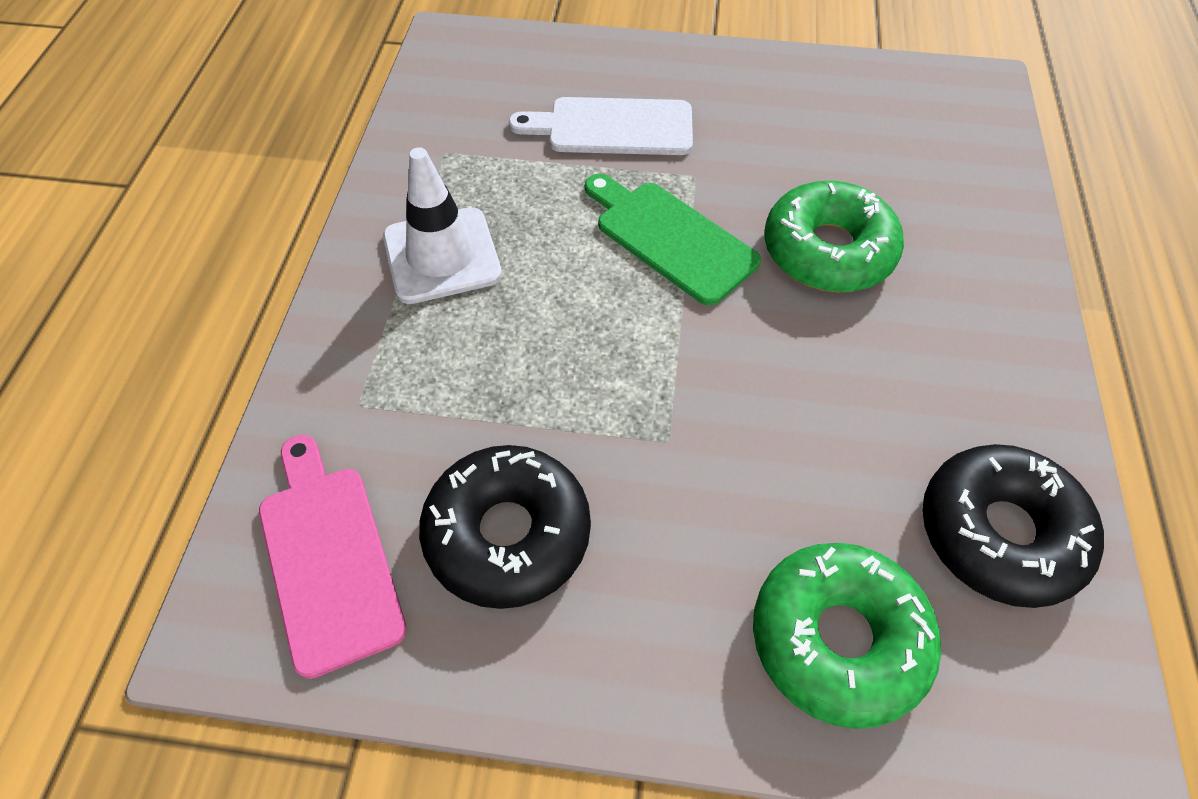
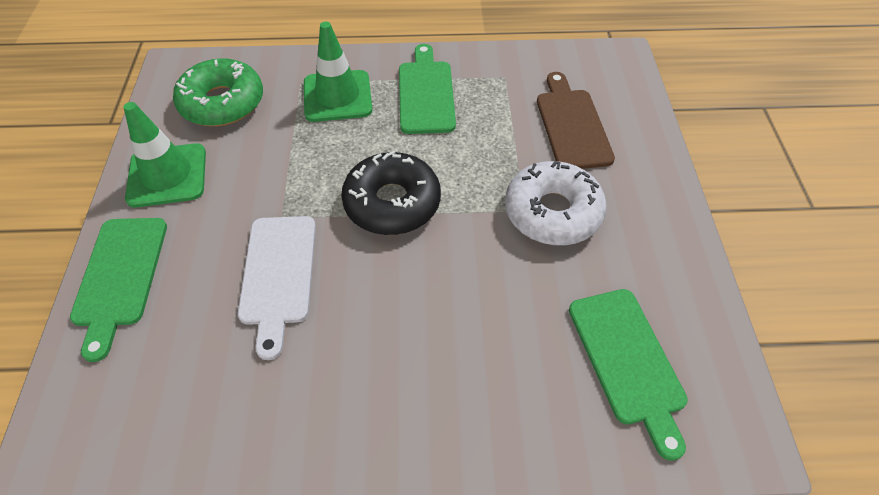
black donut: 2 -> 1
brown cutting board: 0 -> 1
green cutting board: 1 -> 3
green donut: 2 -> 1
green traffic cone: 0 -> 2
pink cutting board: 1 -> 0
white donut: 0 -> 1
white traffic cone: 1 -> 0

